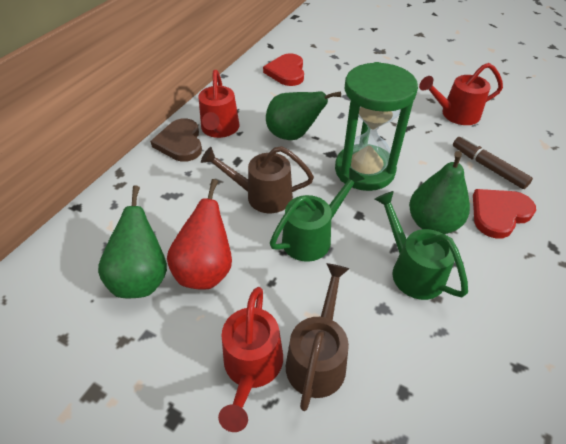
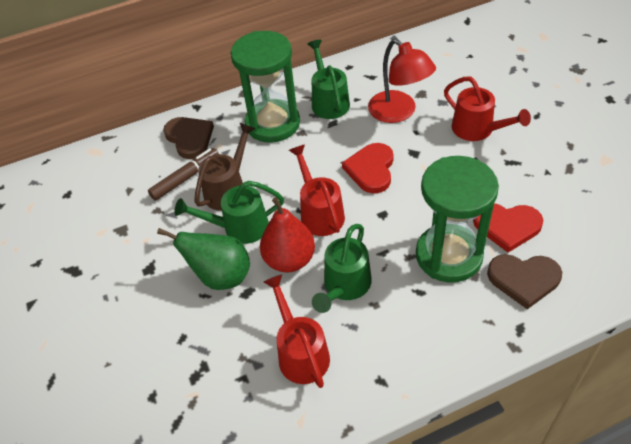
brown heart: 1 -> 2
brown watering can: 2 -> 1
green hourglass: 1 -> 2
green pear: 3 -> 1
green watering can: 2 -> 3
red lamp: 0 -> 1

